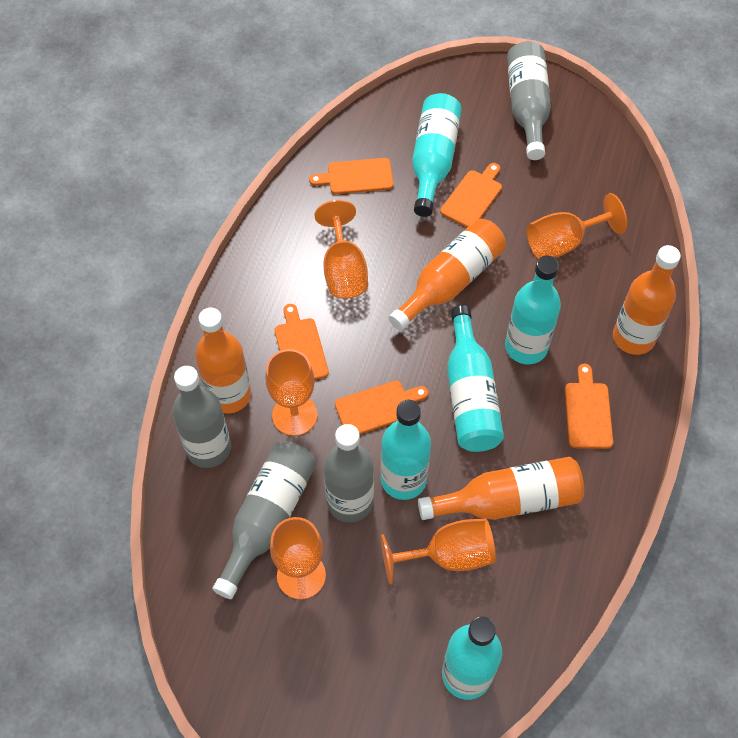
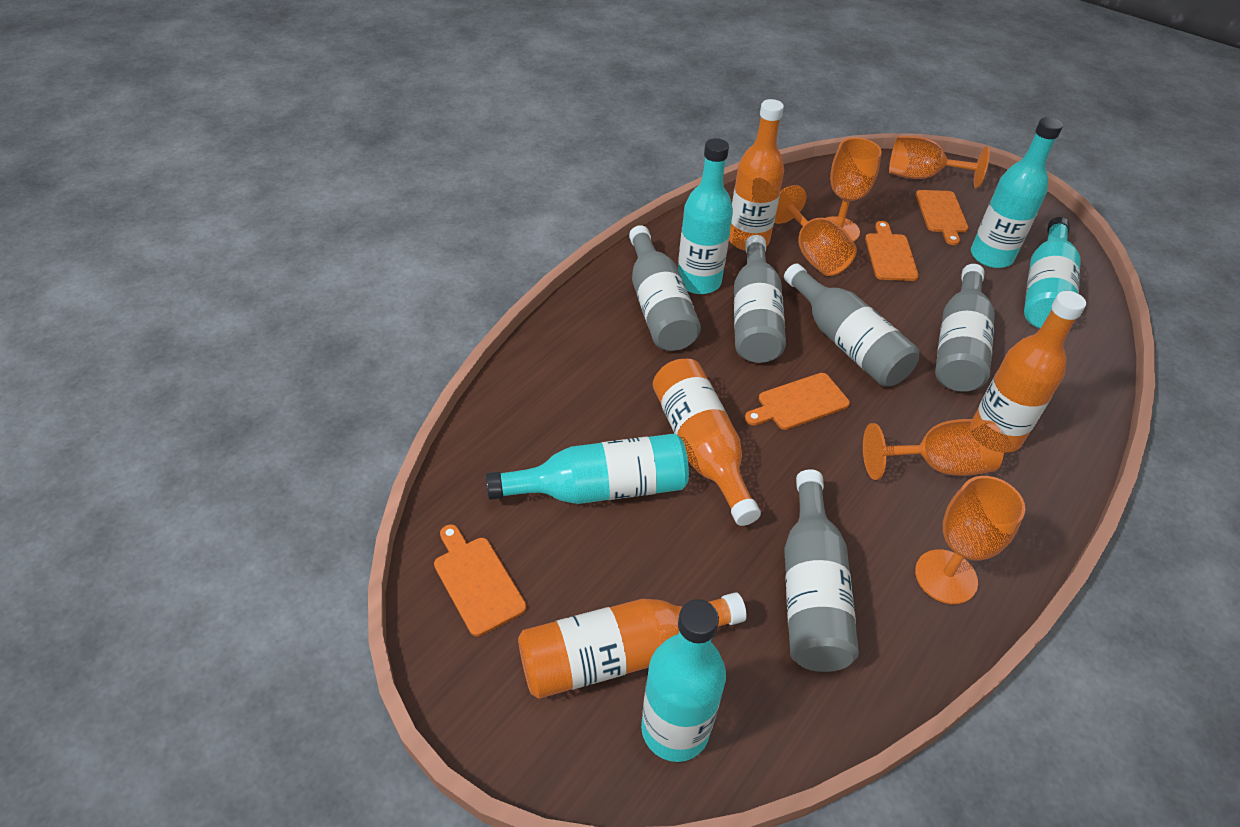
grey bottle: 4 -> 5
orange cutting board: 5 -> 4

